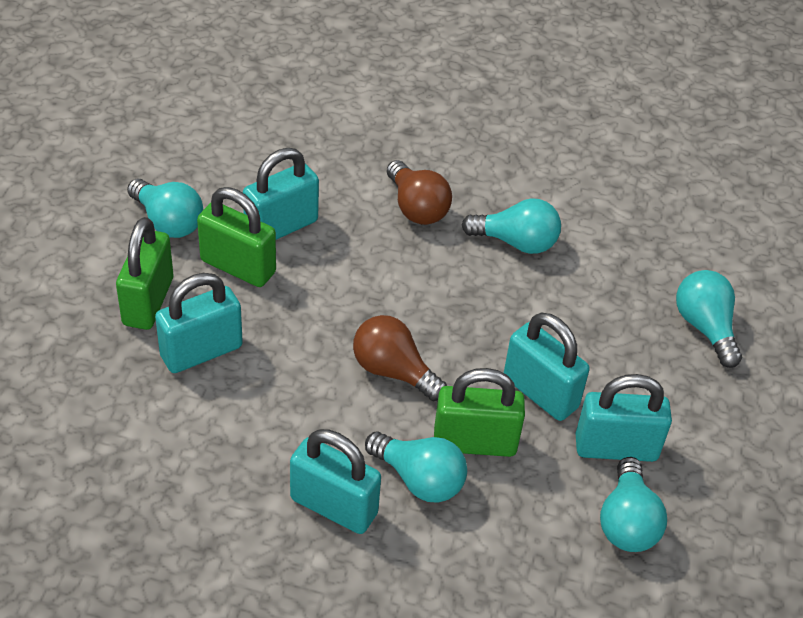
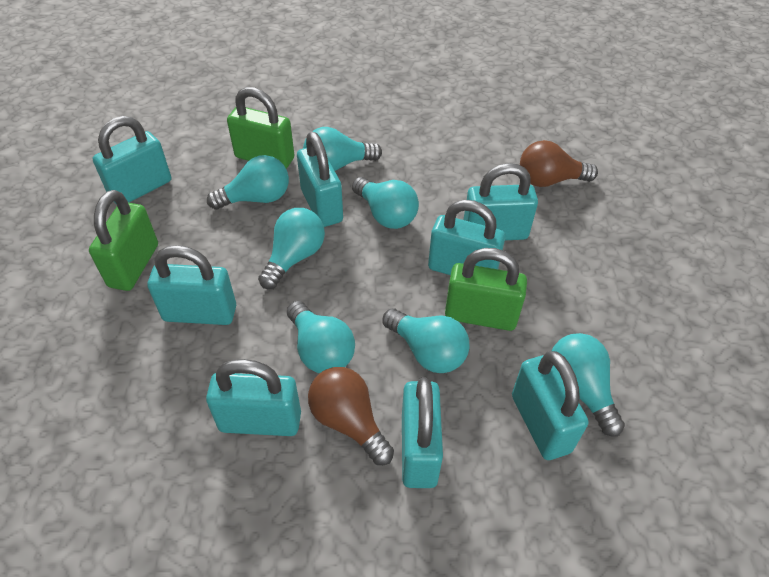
turquoise light bulb: 5 -> 7
turquoise padlock: 5 -> 8

